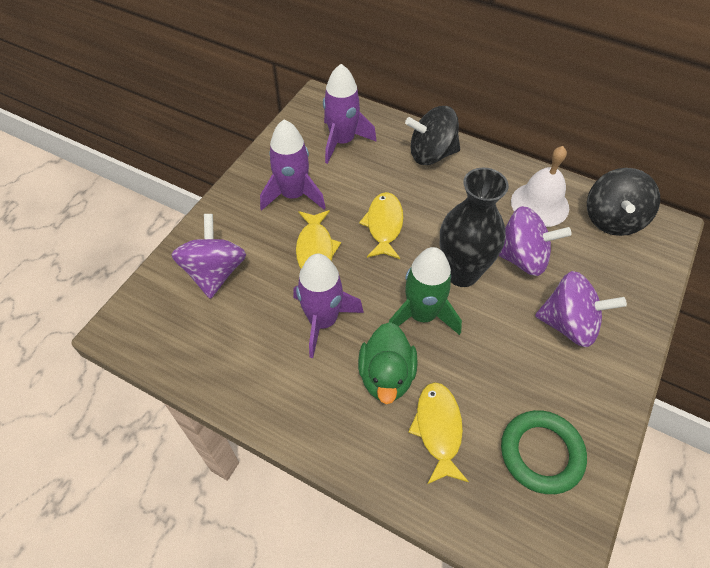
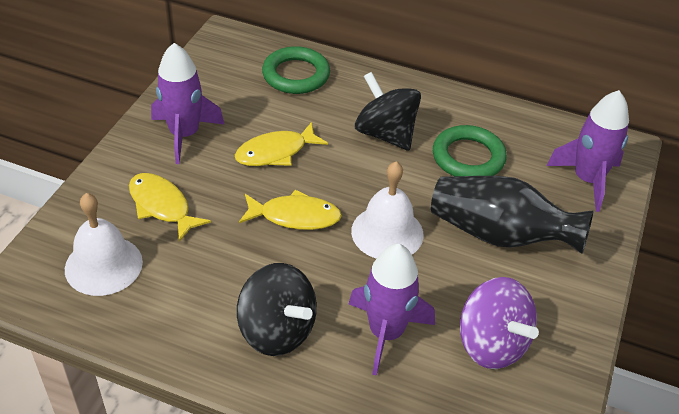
green duck: 1 -> 0
green ring: 1 -> 2
green rocket: 1 -> 0
purple spinning top: 3 -> 1
white bell: 1 -> 2

